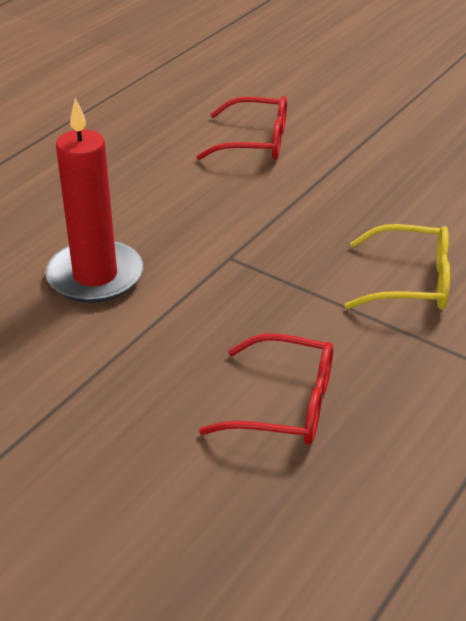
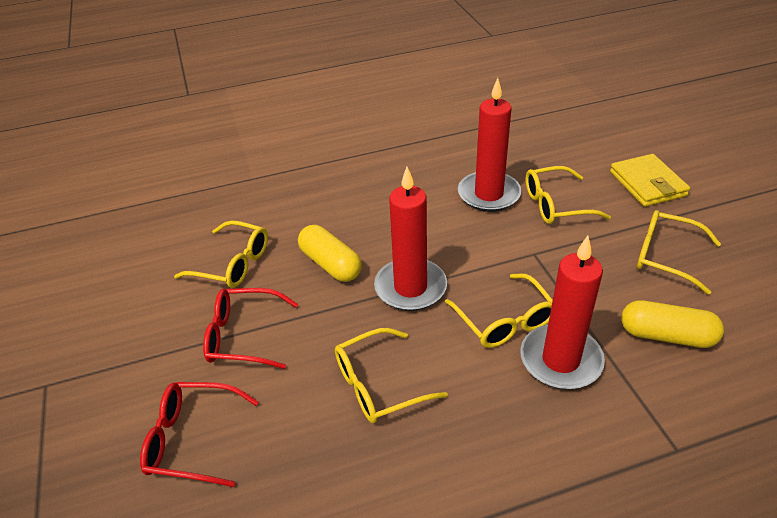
red candle: 1 -> 3
yellow capsule: 0 -> 2
yellow glasses: 1 -> 5
yellow wallet: 0 -> 1

